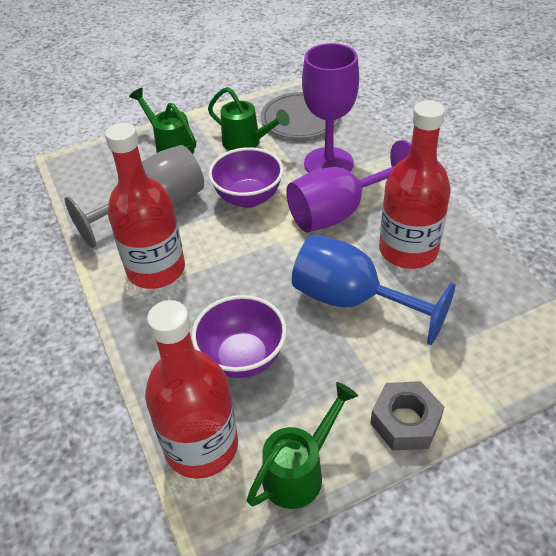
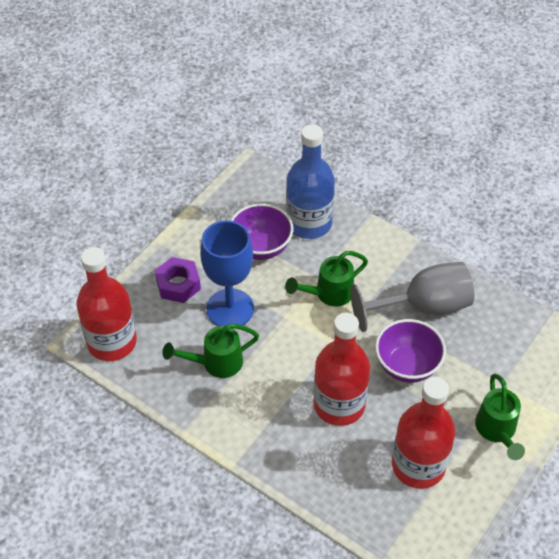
blue bottle: 0 -> 1
grey nut: 1 -> 0
grey plate: 1 -> 0
purple goblet: 2 -> 0
purple nut: 0 -> 1

